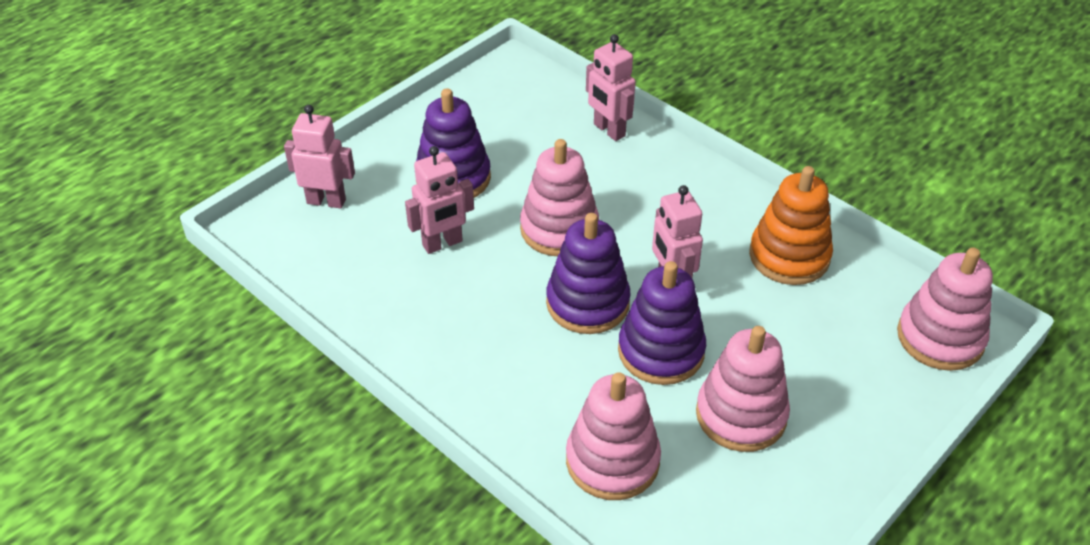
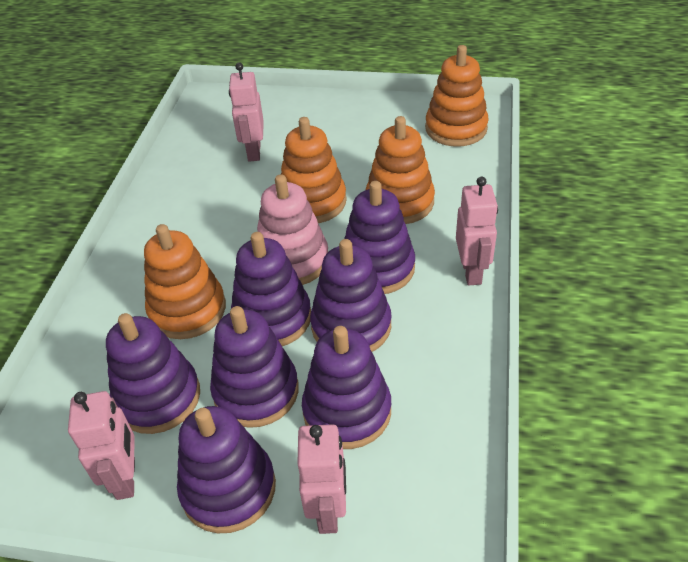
orange stacking toy: 1 -> 4
pink stacking toy: 4 -> 1
purple stacking toy: 3 -> 7

